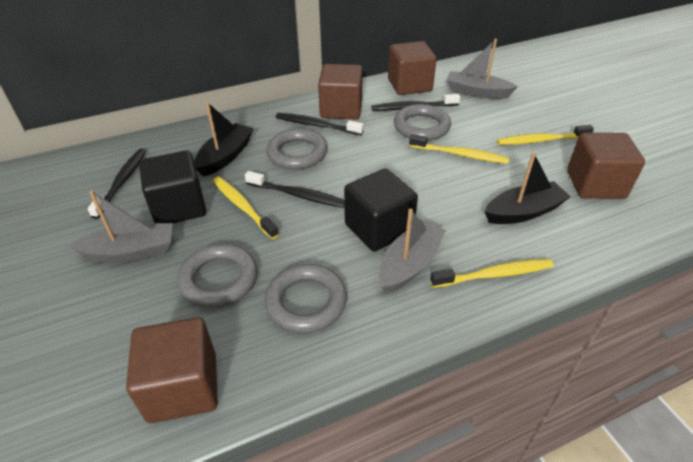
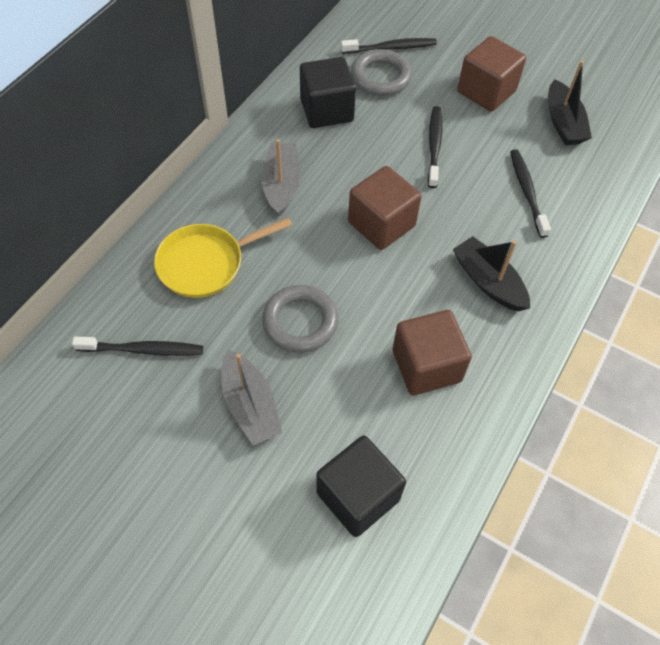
brown cube: 4 -> 3
grey boat: 3 -> 2
grey ring: 4 -> 2
yellow pan: 0 -> 1
yellow toothbrush: 4 -> 0

